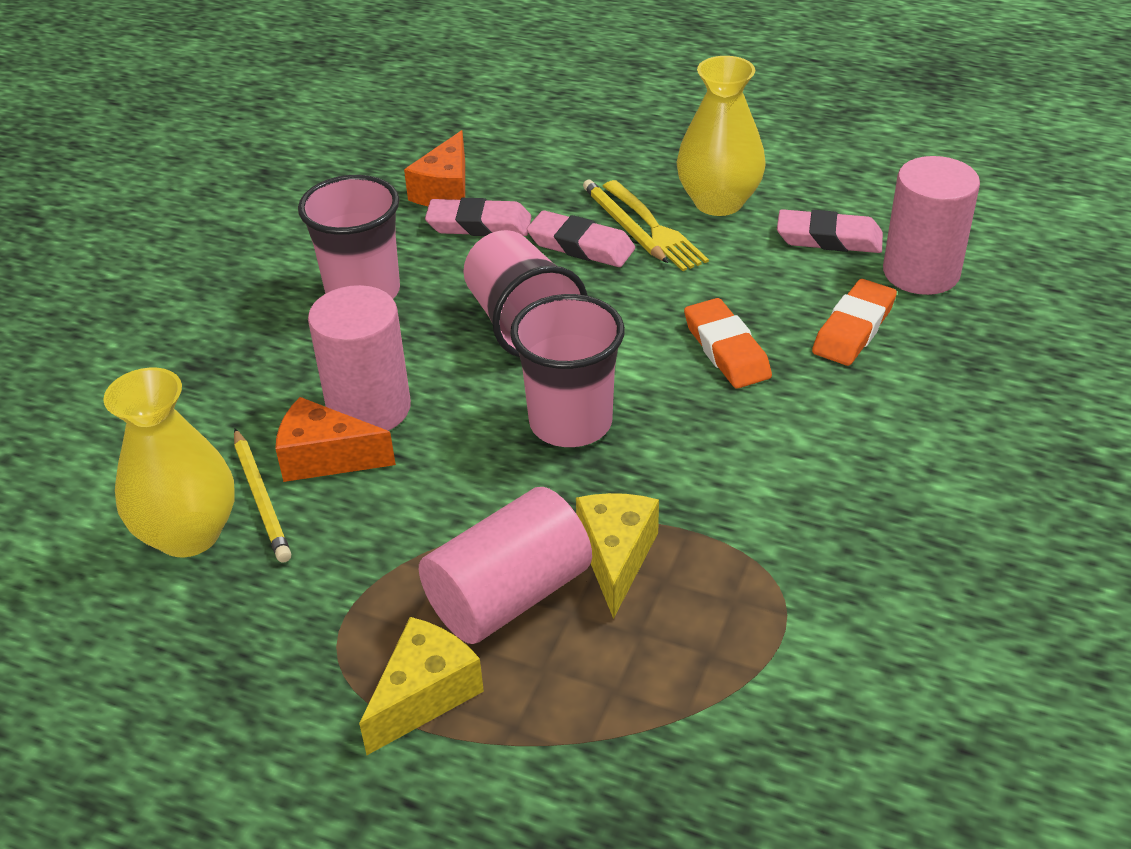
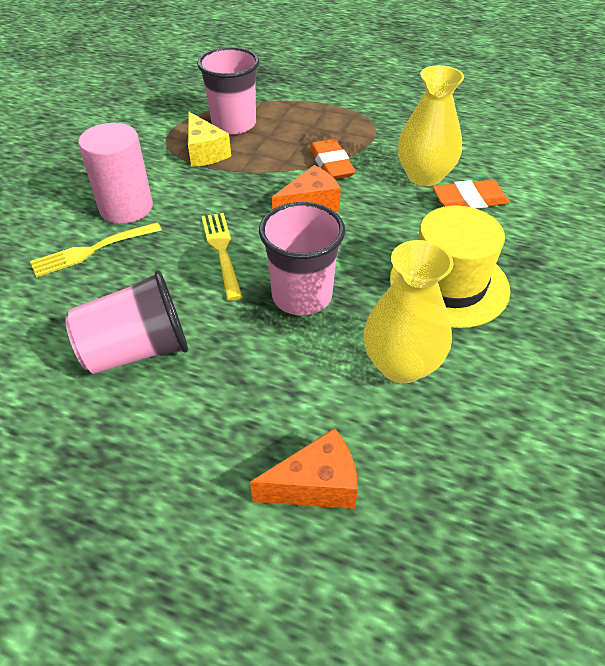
pink cylinder: 3 -> 1
pink eraser: 3 -> 0
yellow cheese: 2 -> 1
yellow fork: 1 -> 2
yellow hat: 0 -> 1
yellow pencil: 2 -> 0

